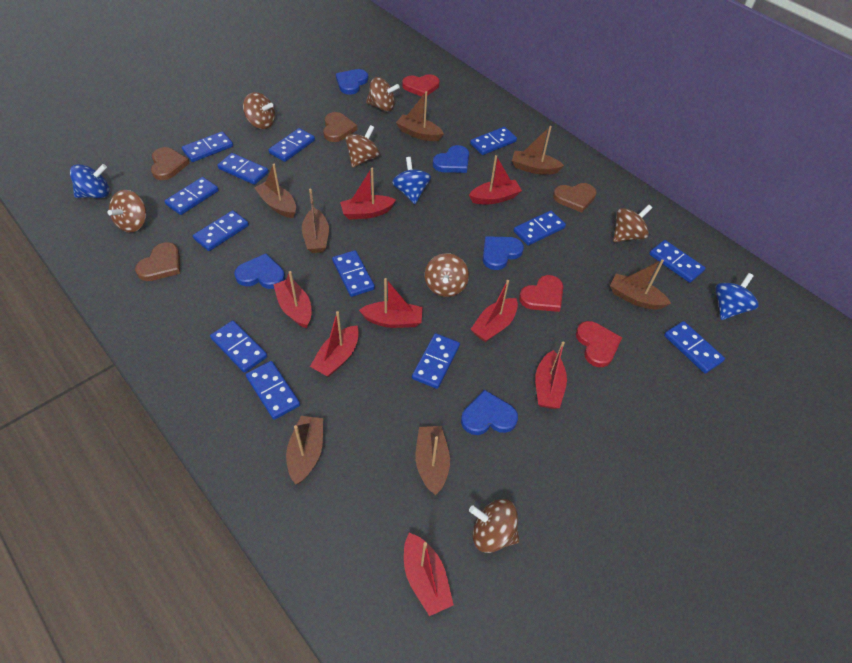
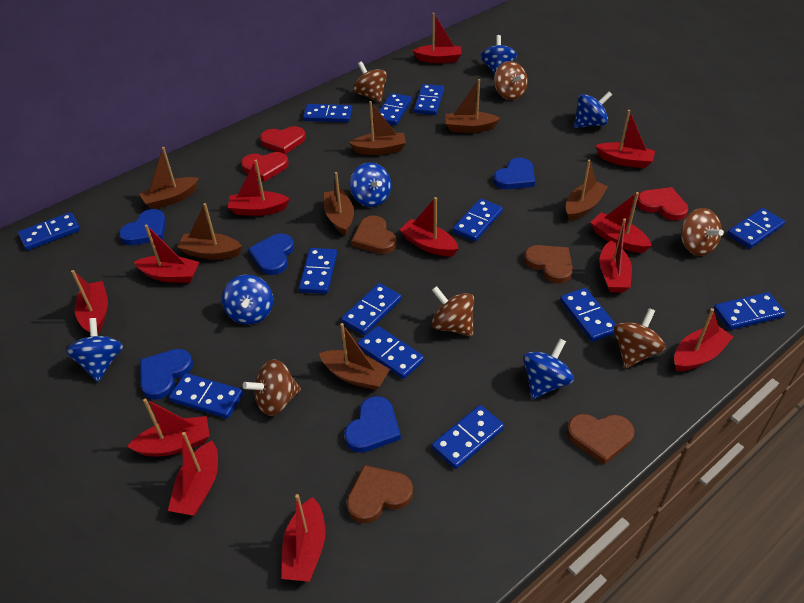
blue spinning top: 3 -> 6
brown spinning top: 7 -> 6
red boat: 8 -> 12

